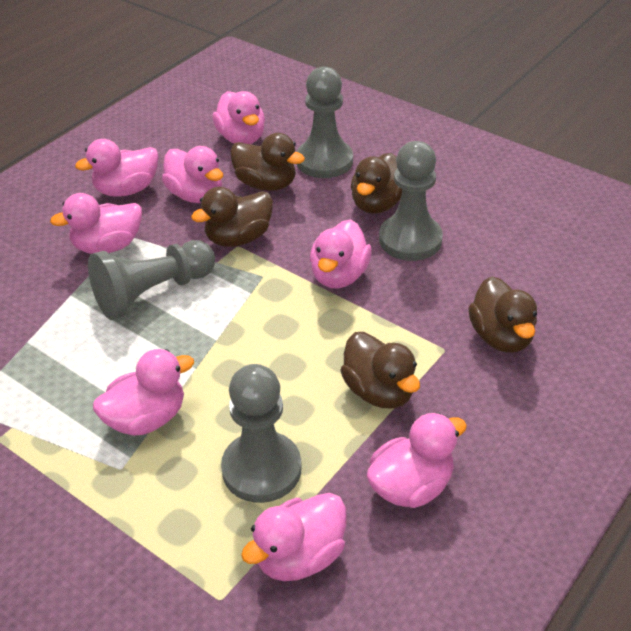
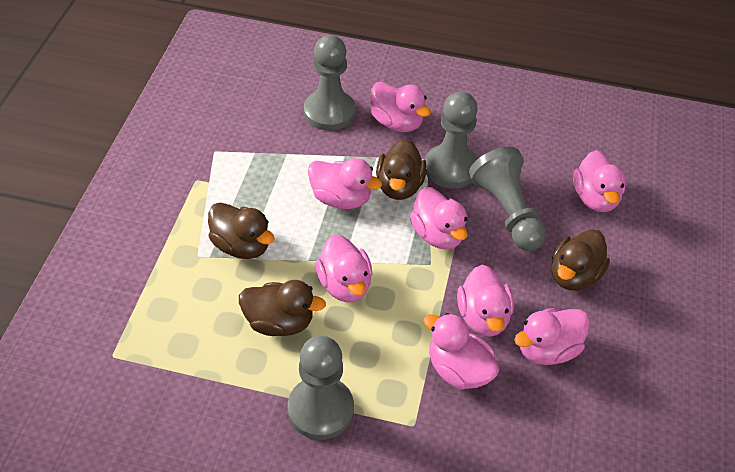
brown duck: 5 -> 4

